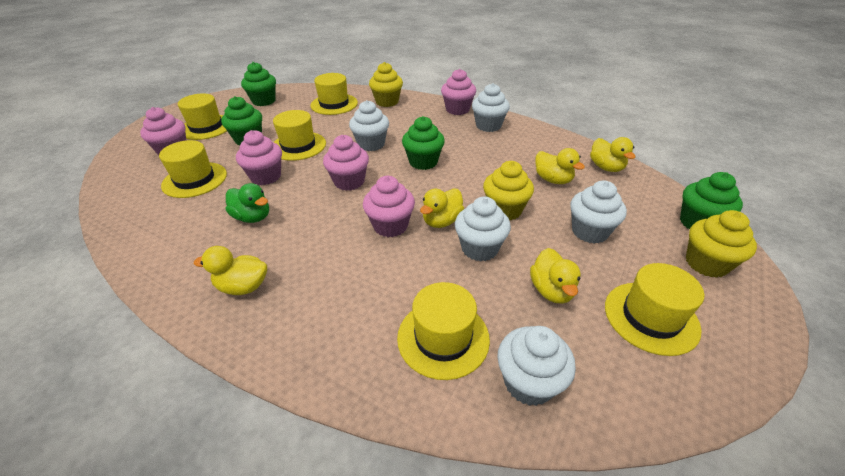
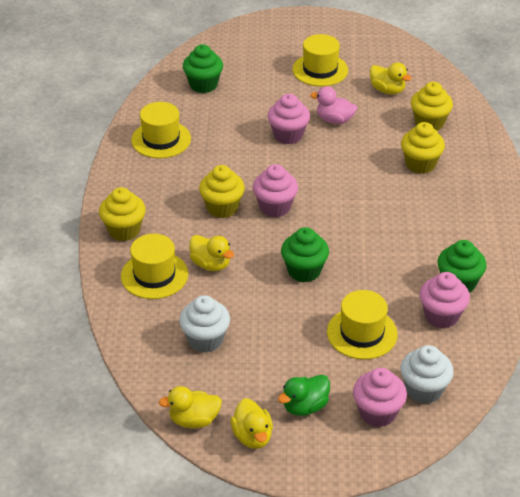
green cupcake: 4 -> 3
pink cupcake: 5 -> 4
pink duck: 0 -> 1
white cupcake: 5 -> 2
yellow cupcake: 3 -> 4
yellow duck: 5 -> 4
yellow hat: 6 -> 4

